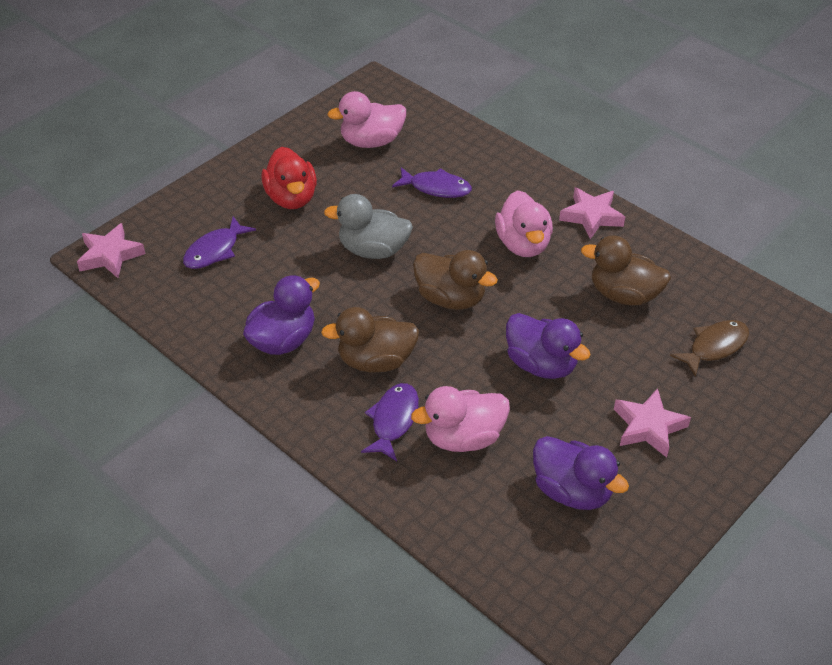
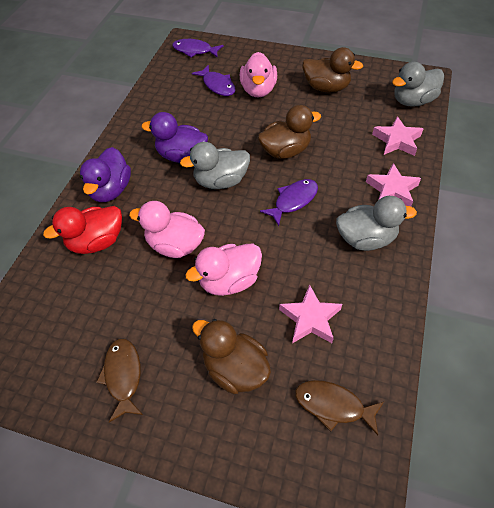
brown fish: 1 -> 2
grey duck: 1 -> 3
purple duck: 3 -> 2

